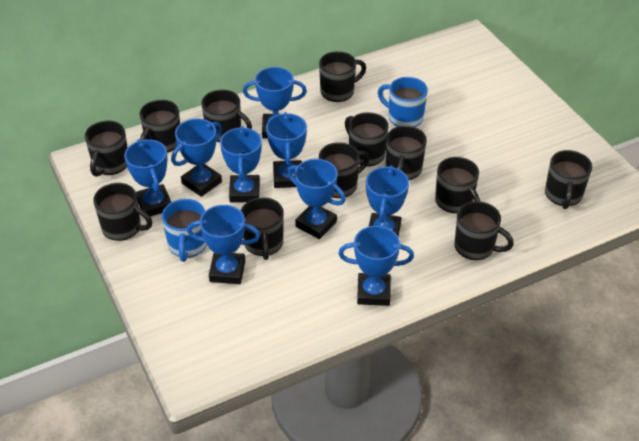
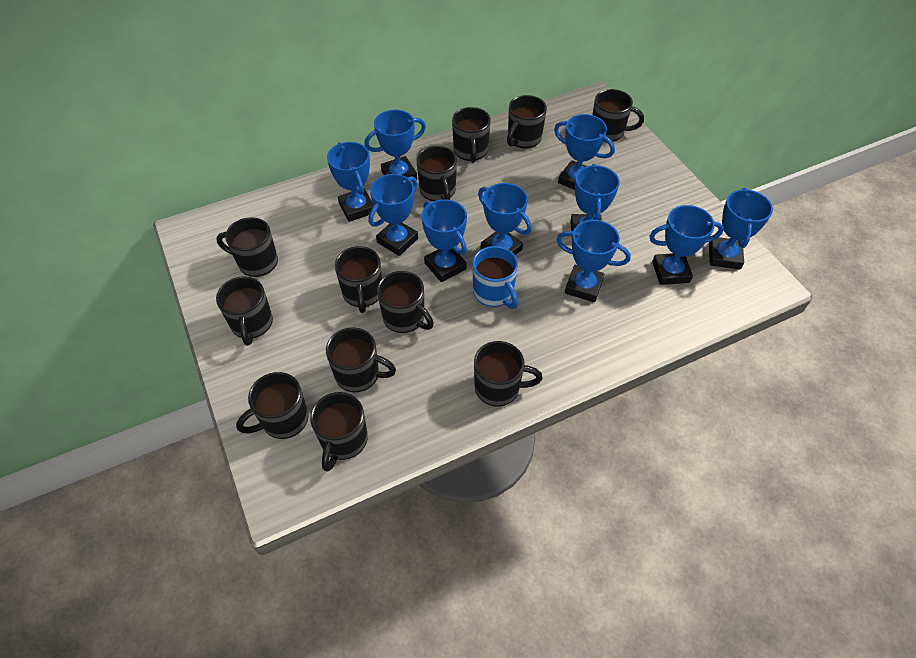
blue mug: 2 -> 1
blue trophy: 9 -> 10

